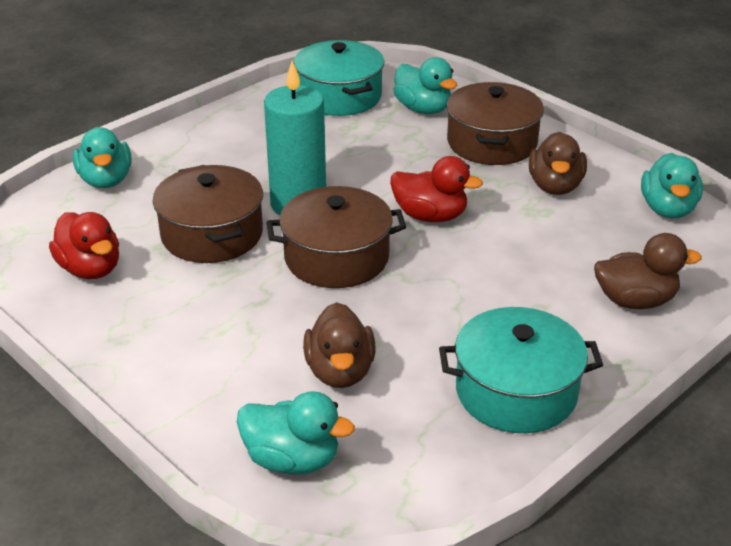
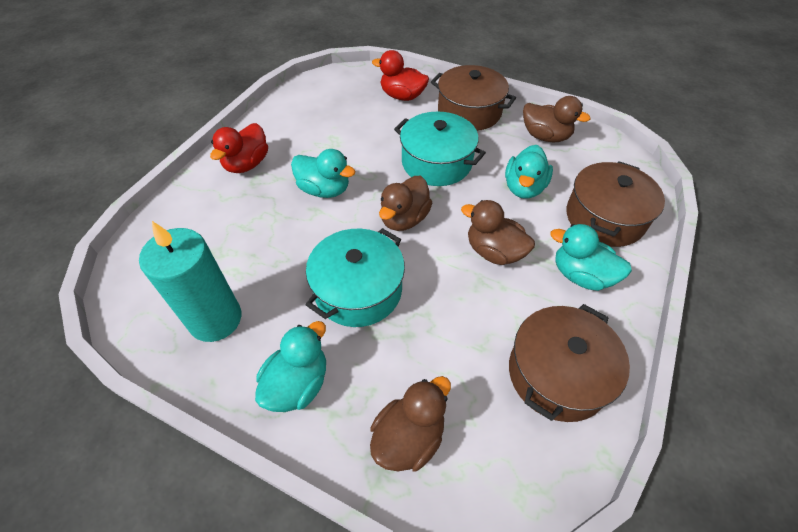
brown duck: 3 -> 4

